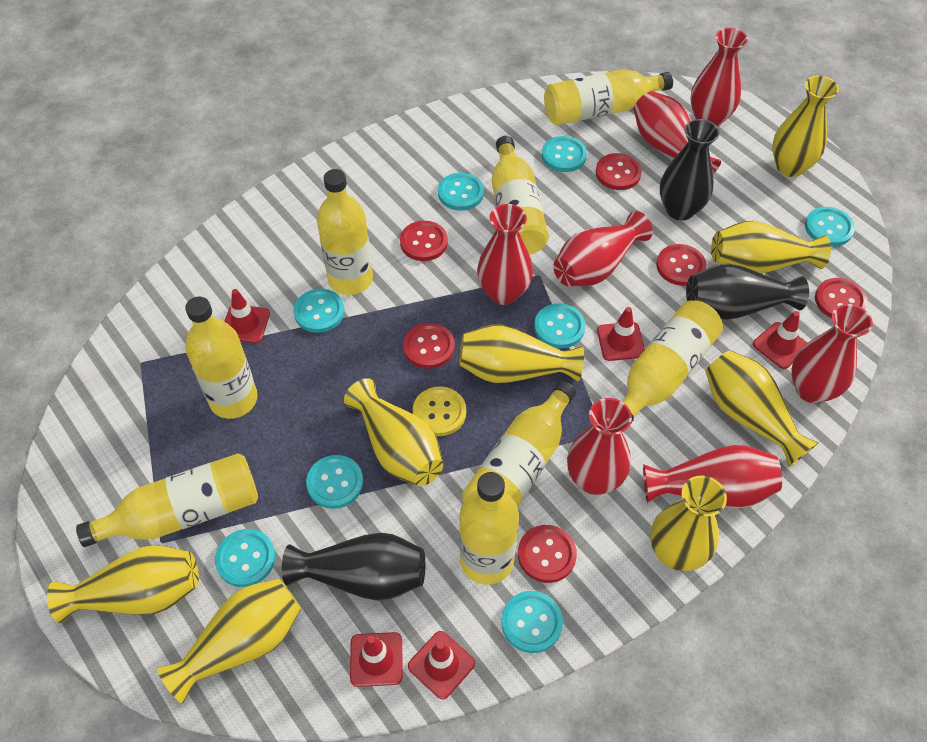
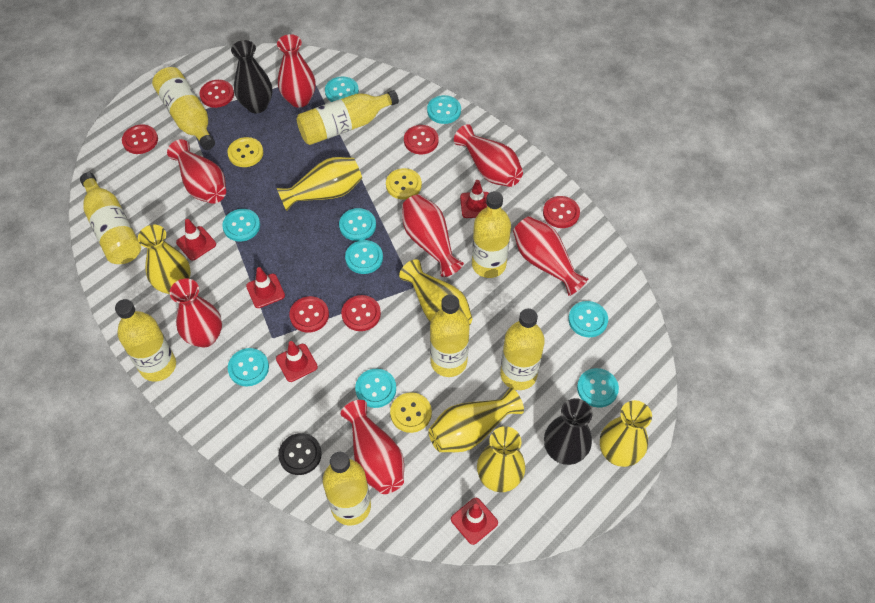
black button: 0 -> 1
black vase: 3 -> 2
turquoise button: 8 -> 9
yellow button: 1 -> 3
yellow vase: 8 -> 6

